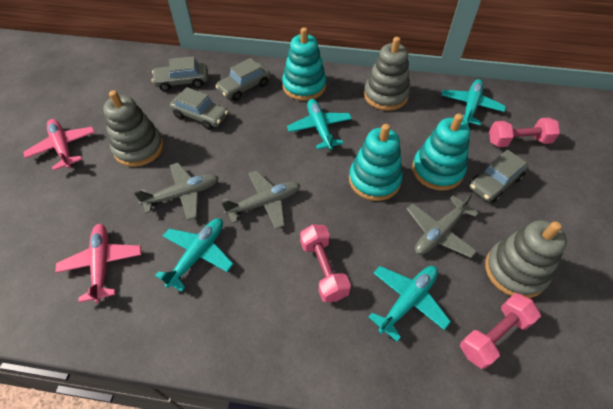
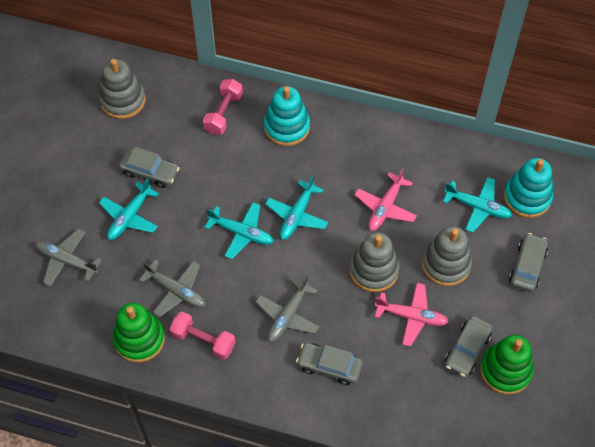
green stacking toy: 0 -> 2
pink dumbbell: 3 -> 2
turquoise stacking toy: 3 -> 2

